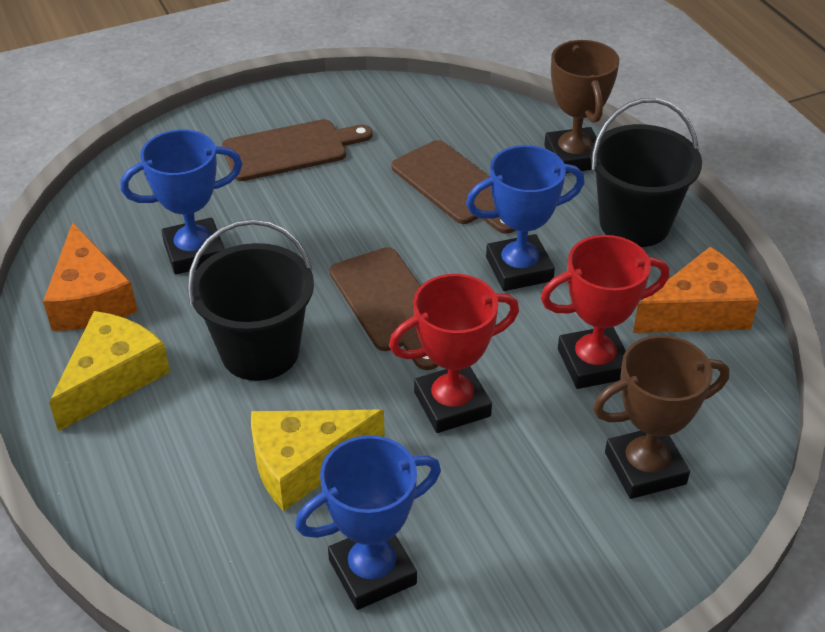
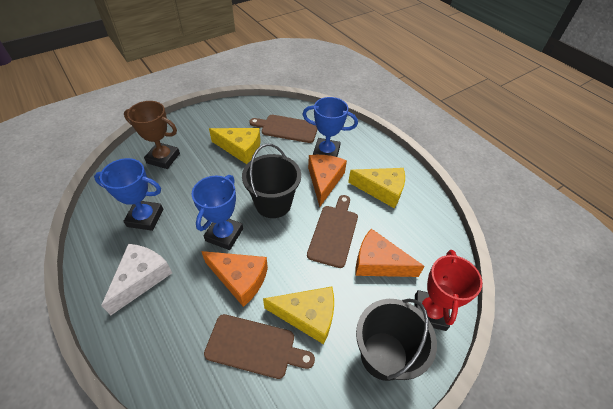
brown trophy: 2 -> 1
orange cheese: 2 -> 3
red trophy: 2 -> 1
white cheese: 0 -> 1
yellow cheese: 2 -> 3

